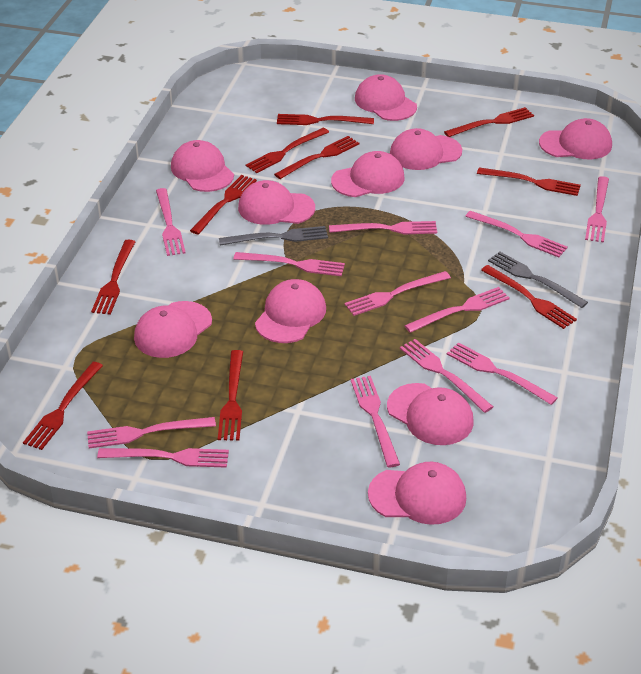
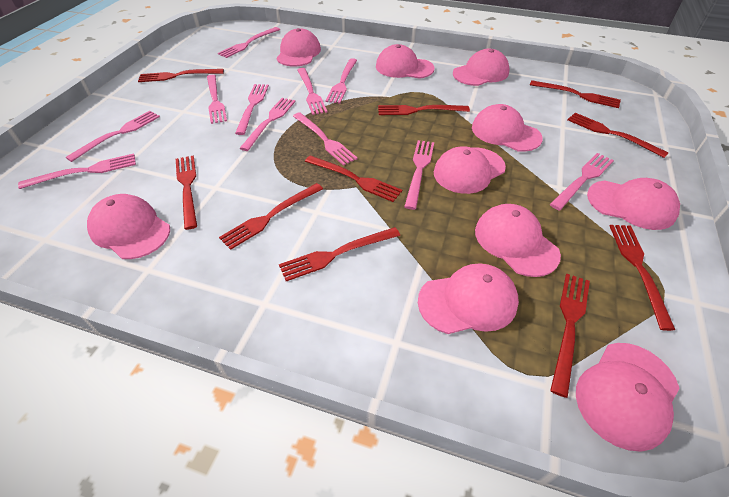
grey fork: 2 -> 0
pink fork: 12 -> 11

